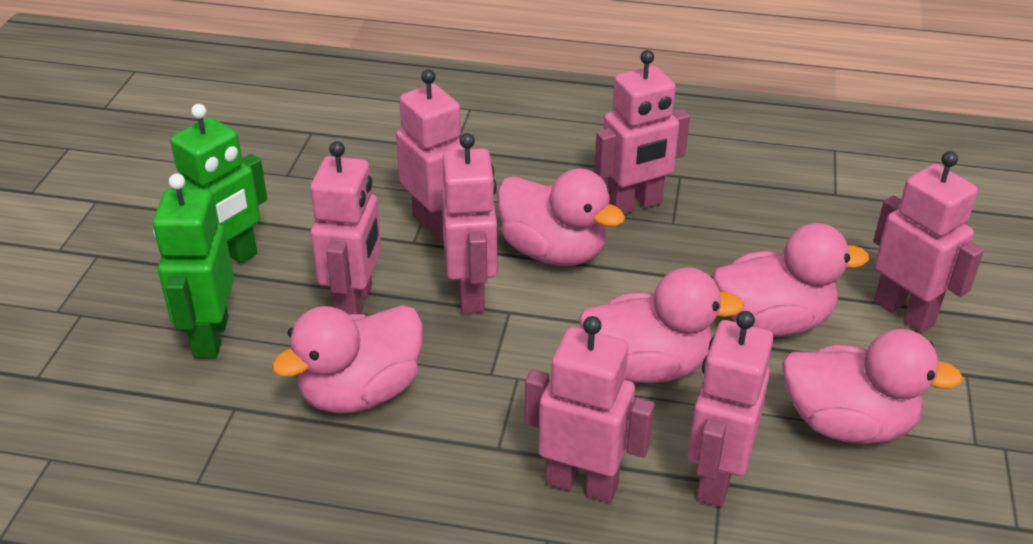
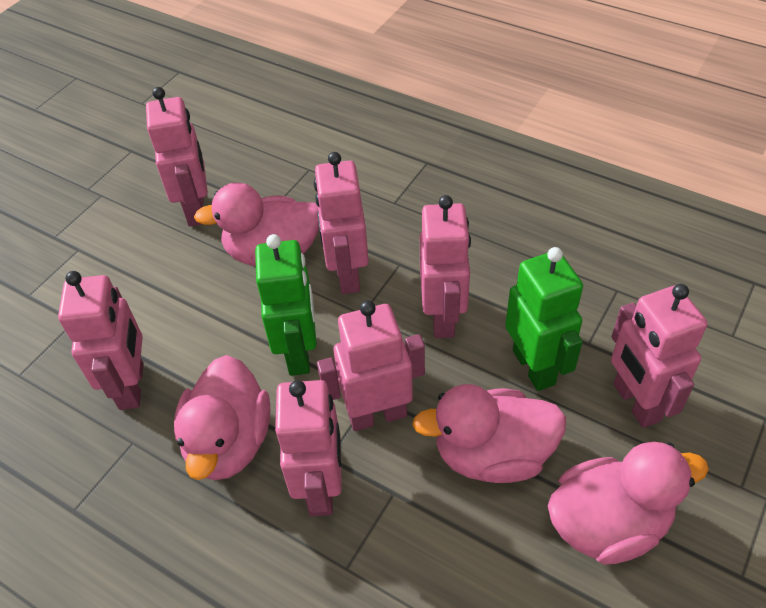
pink duck: 5 -> 4

